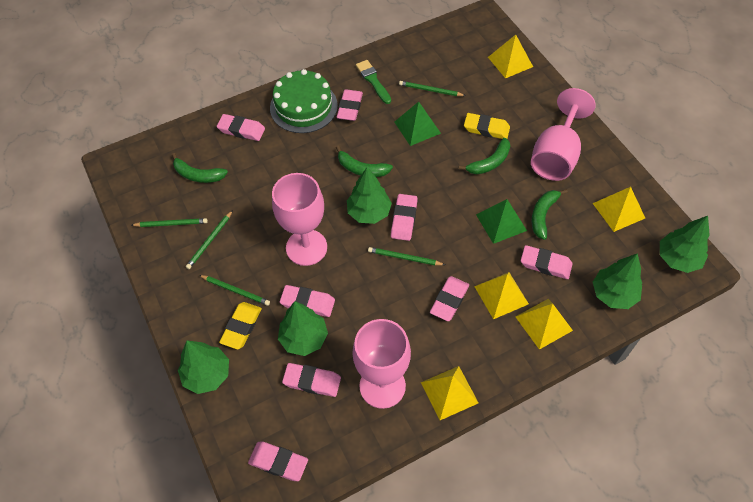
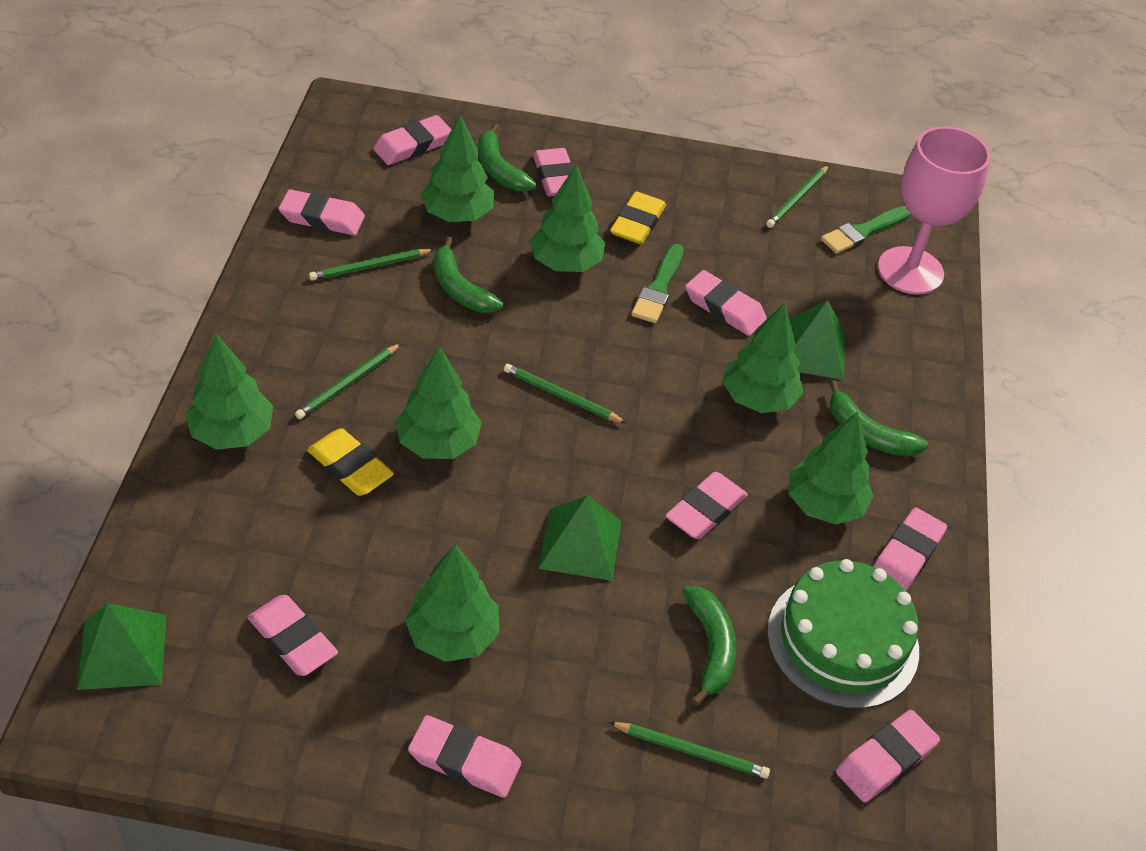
green brush: 1 -> 2
green pyramid: 2 -> 3
green tree: 5 -> 7
pink eraser: 8 -> 9
pink goblet: 3 -> 1
yellow pyramid: 5 -> 0

